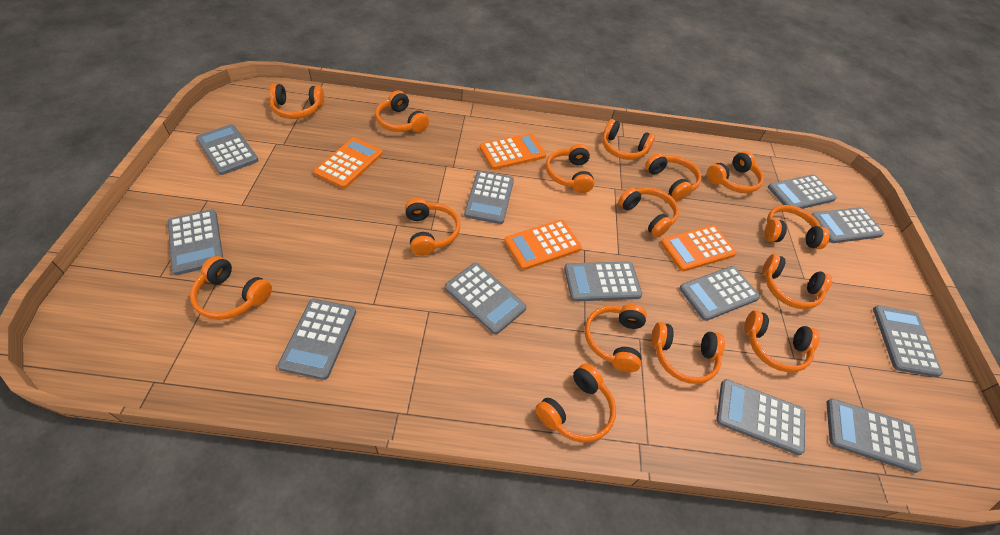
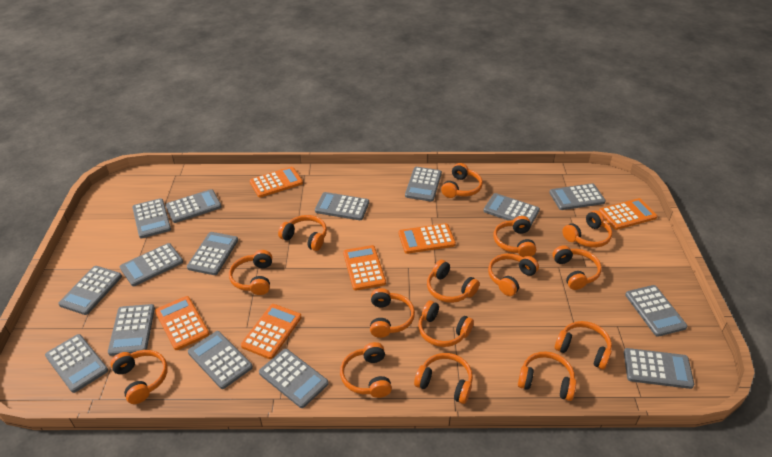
grey calculator: 12 -> 15
orange calculator: 4 -> 6

